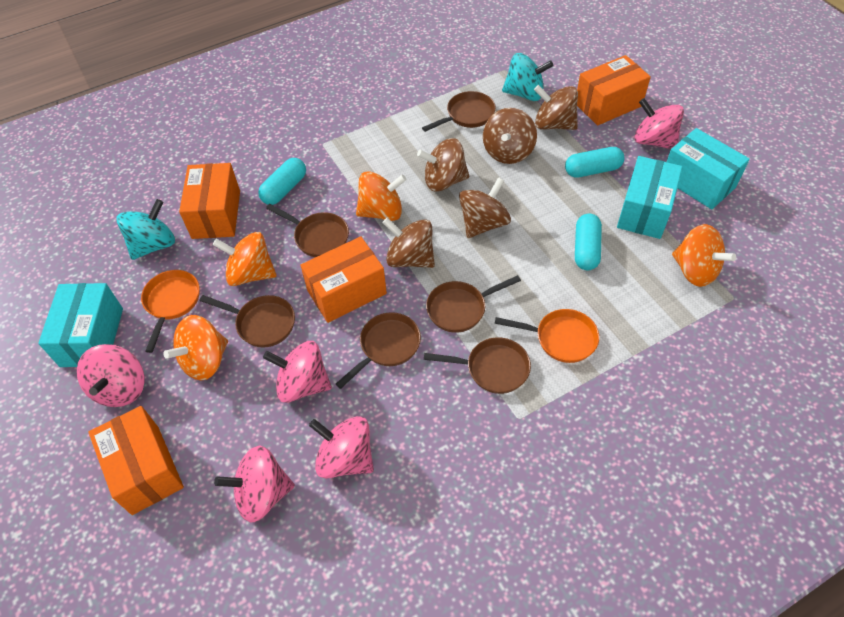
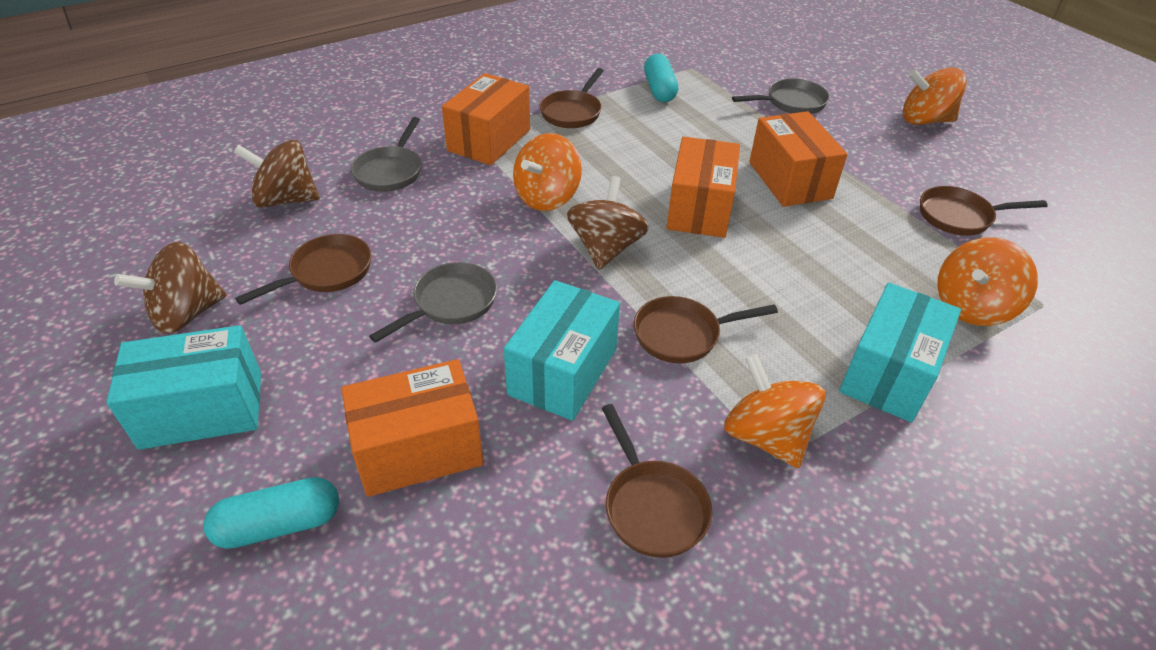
brown pan: 6 -> 5
brown spinning top: 5 -> 3
grey pan: 0 -> 3
orange pan: 2 -> 0
pink spinning top: 5 -> 0
turquoise capsule: 3 -> 2
turquoise spinning top: 2 -> 0

